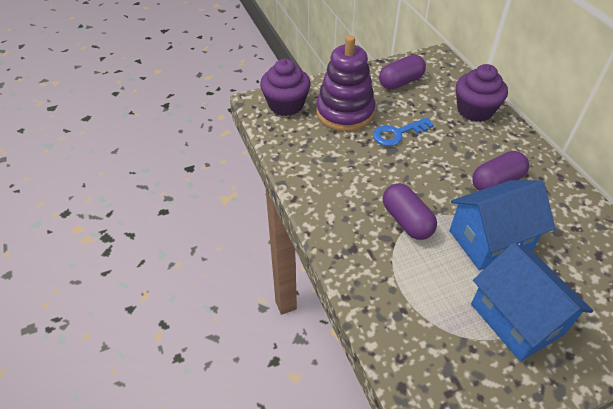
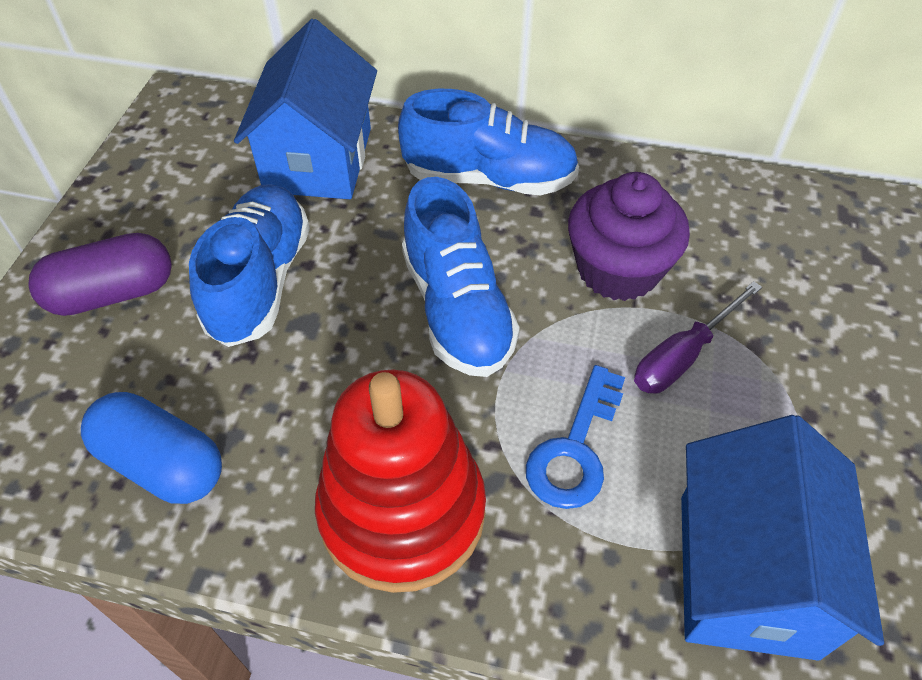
blue capsule: 0 -> 1
blue shoe: 0 -> 3
purple capsule: 3 -> 1
purple cupcake: 2 -> 1
purple screwdriver: 0 -> 1
purple stacking toy: 1 -> 0
red stacking toy: 0 -> 1

